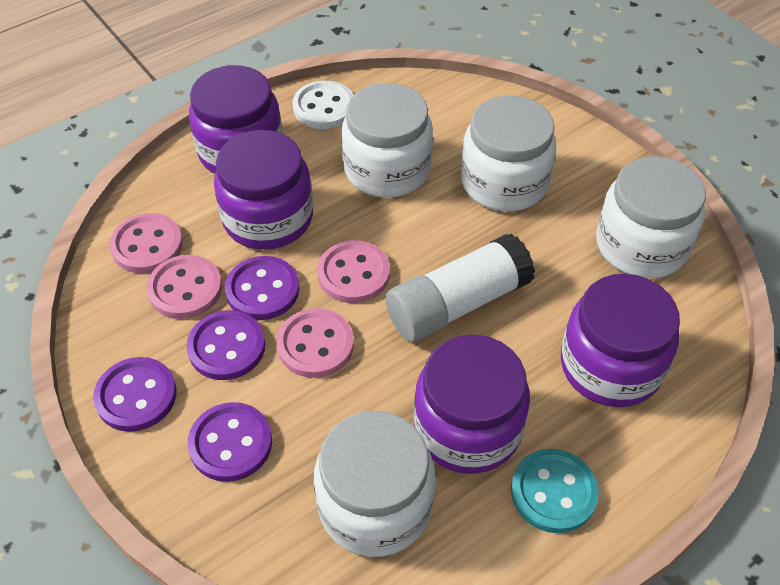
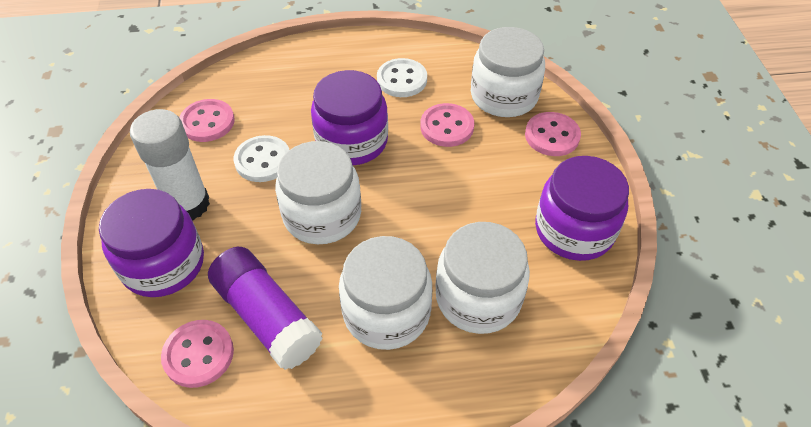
purple button: 4 -> 0
purple glue stick: 0 -> 1
purple jar: 4 -> 3
turquoise button: 1 -> 0
white button: 1 -> 2

